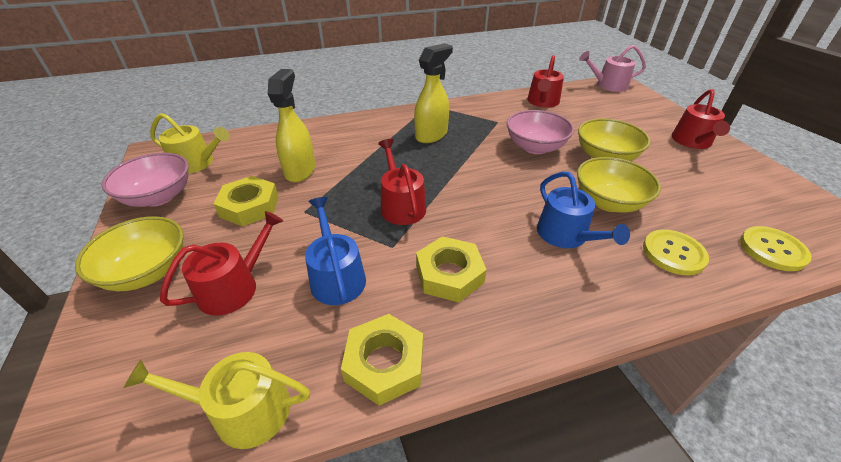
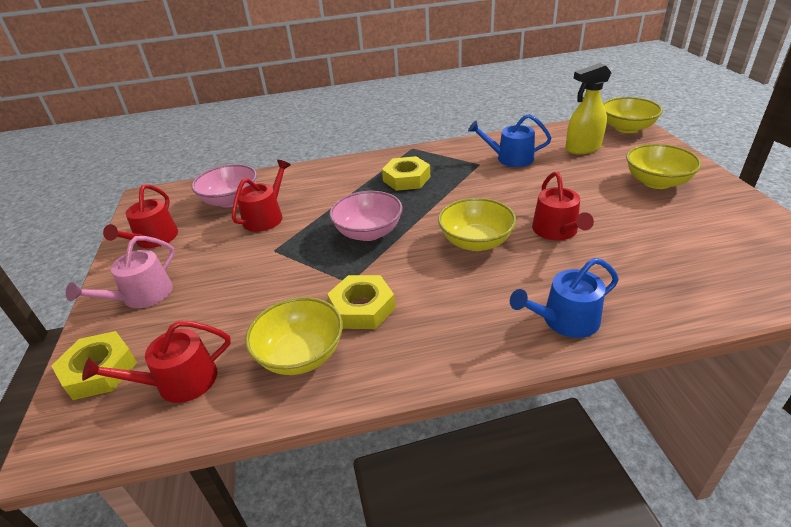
yellow bowl: 3 -> 4
yellow button: 2 -> 0
yellow spray bottle: 2 -> 1
yellow watering can: 2 -> 0

